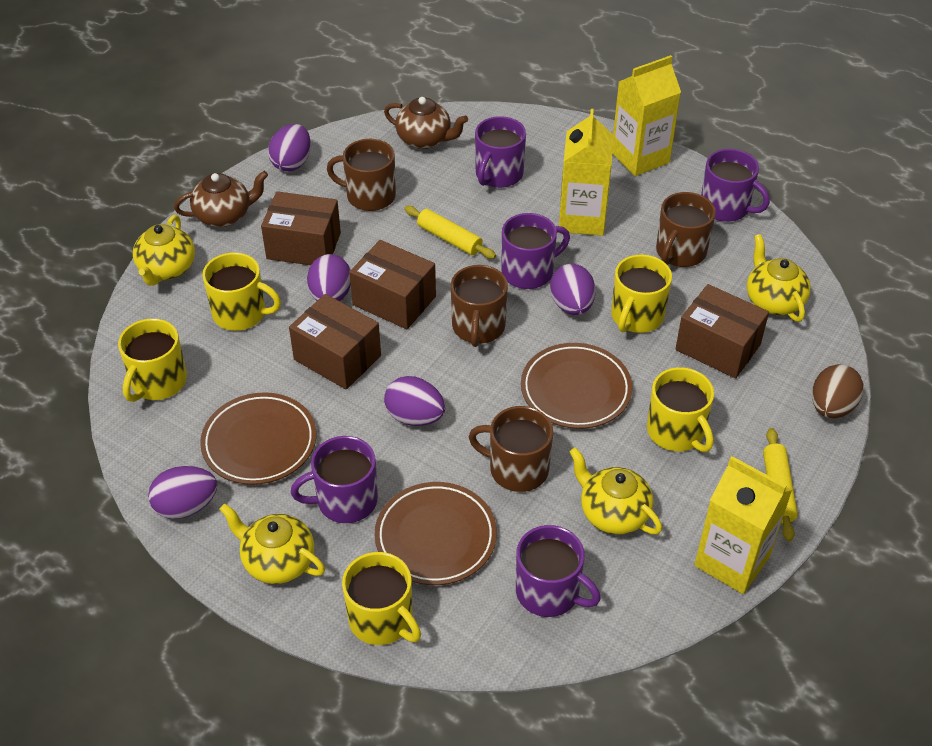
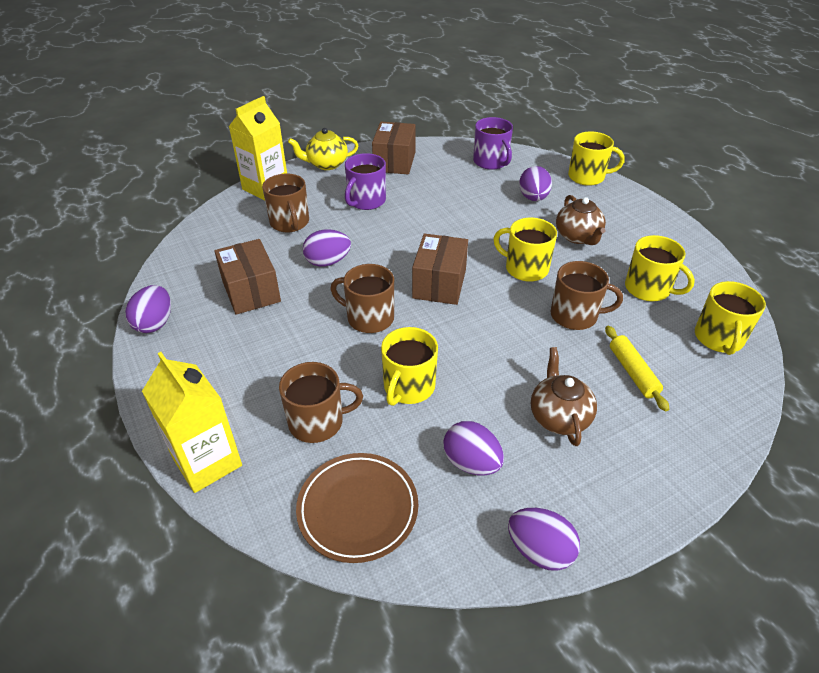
brown box: 4 -> 3
brown egg: 1 -> 0
brown plate: 3 -> 1
purple mug: 5 -> 2
yellow carton: 3 -> 2
yellow rolling pin: 2 -> 1
yellow teapot: 4 -> 1

